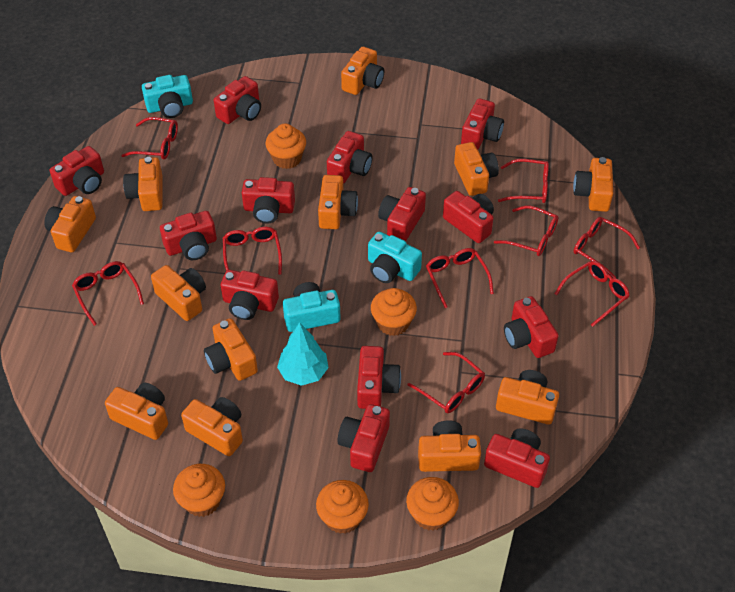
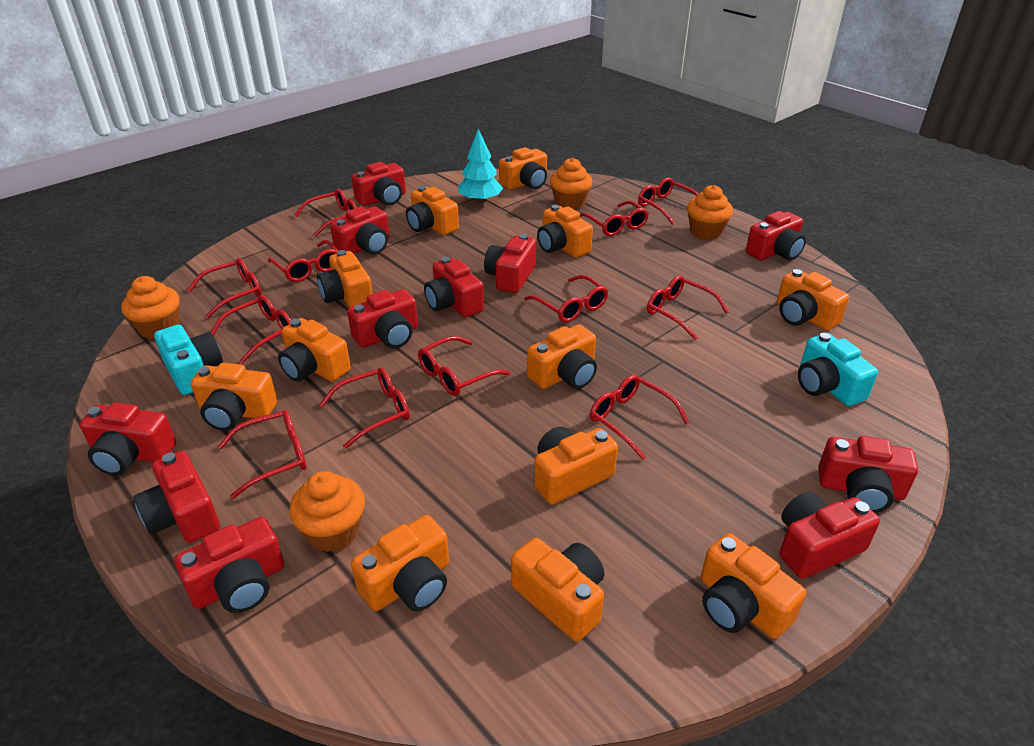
orange cupcake: 5 -> 4
red camera: 13 -> 11
red glasses: 9 -> 12
turquoise camera: 3 -> 2

